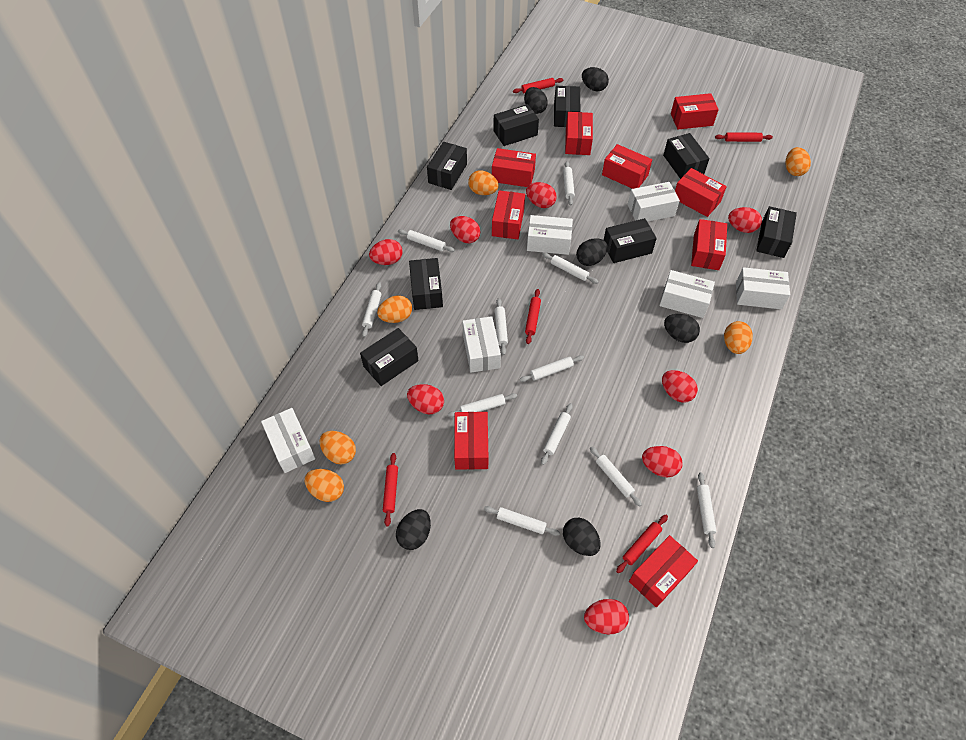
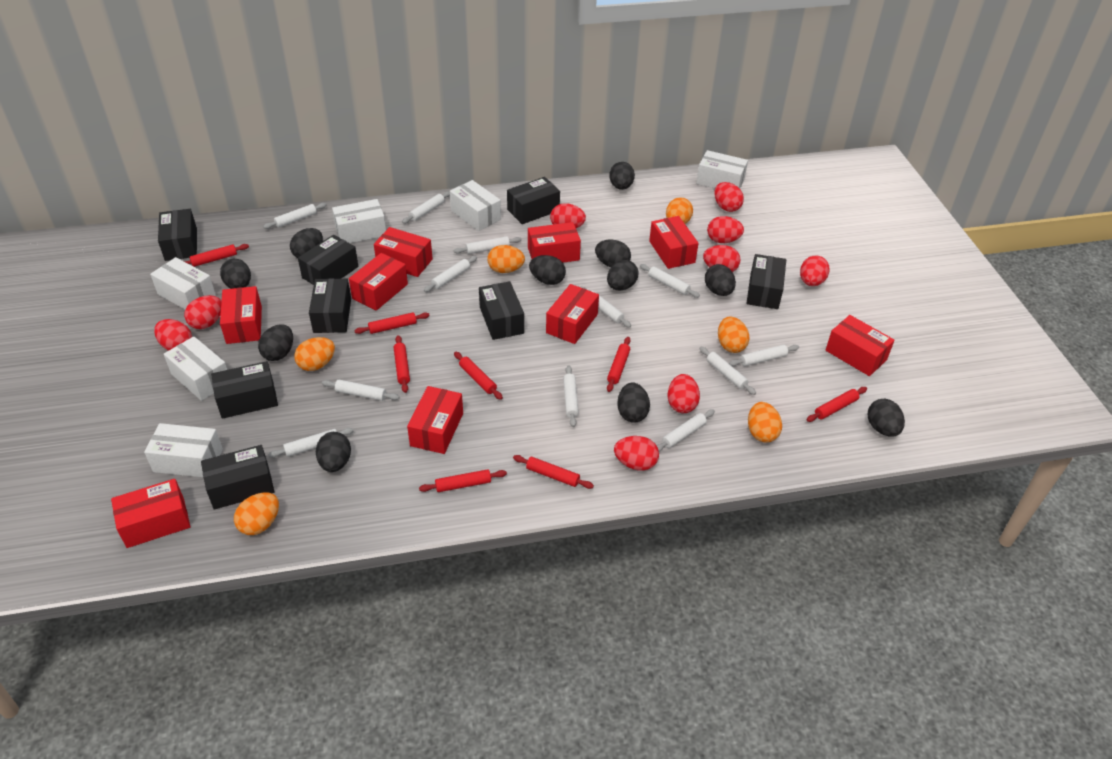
black egg: 6 -> 11
red egg: 8 -> 9
red rolling pin: 5 -> 8
white rolling pin: 11 -> 12

